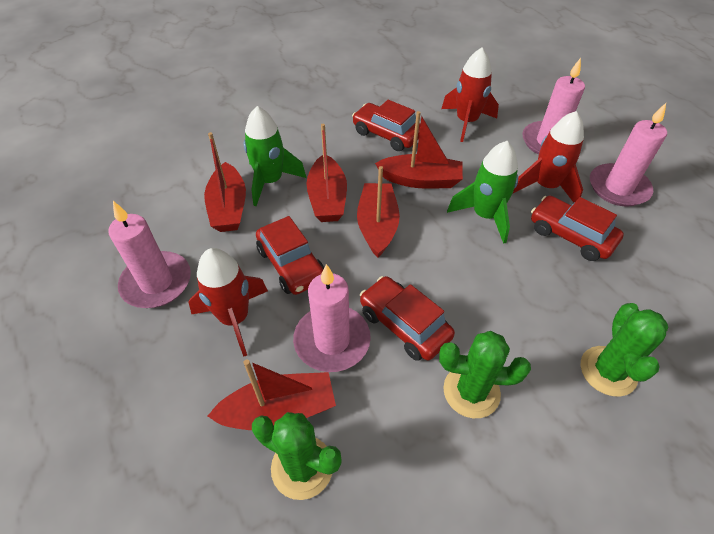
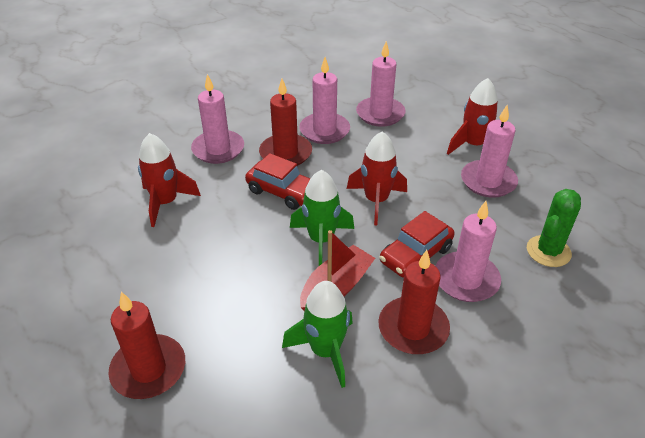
green cactus: 3 -> 1
pink candle: 4 -> 5
red boat: 5 -> 1
red candle: 0 -> 3
red car: 4 -> 2

